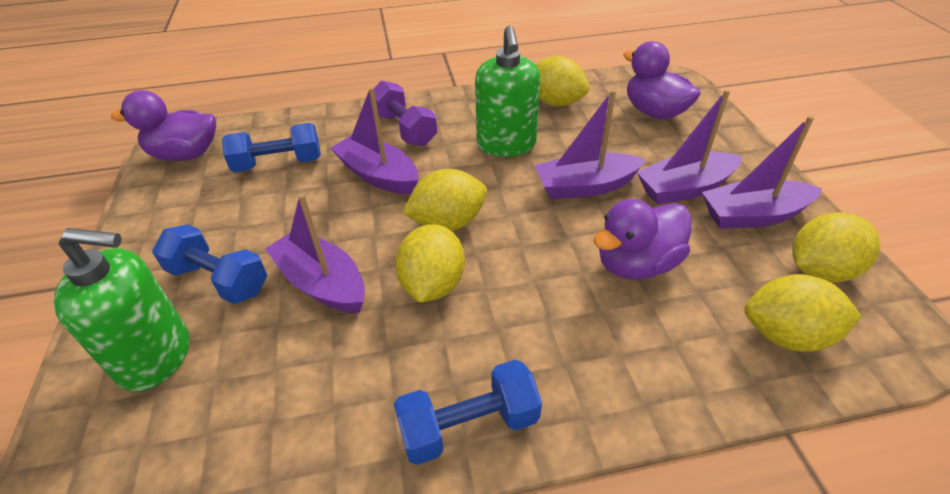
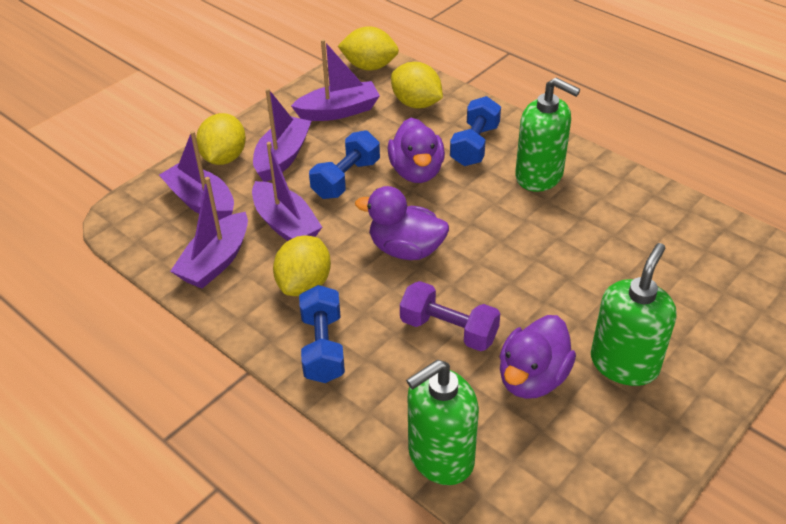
green soap dispenser: 2 -> 3
yellow lemon: 5 -> 4

